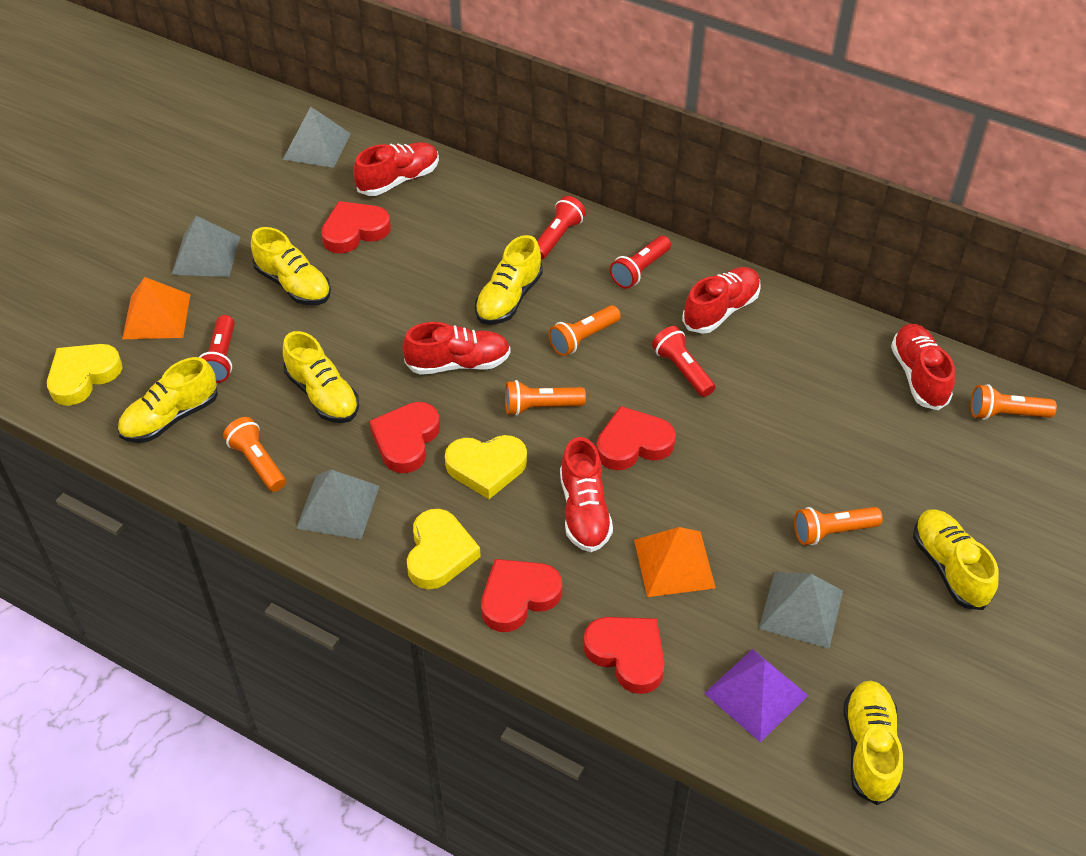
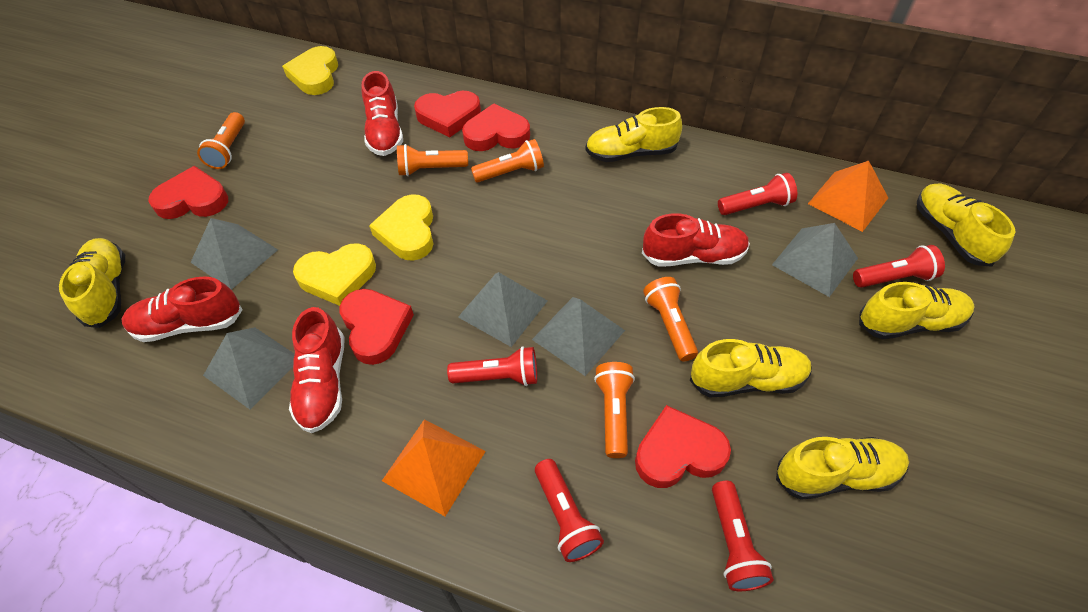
grey pyramid: 4 -> 5
purple pyramid: 1 -> 0
red flashlight: 4 -> 5
red shoe: 5 -> 4

